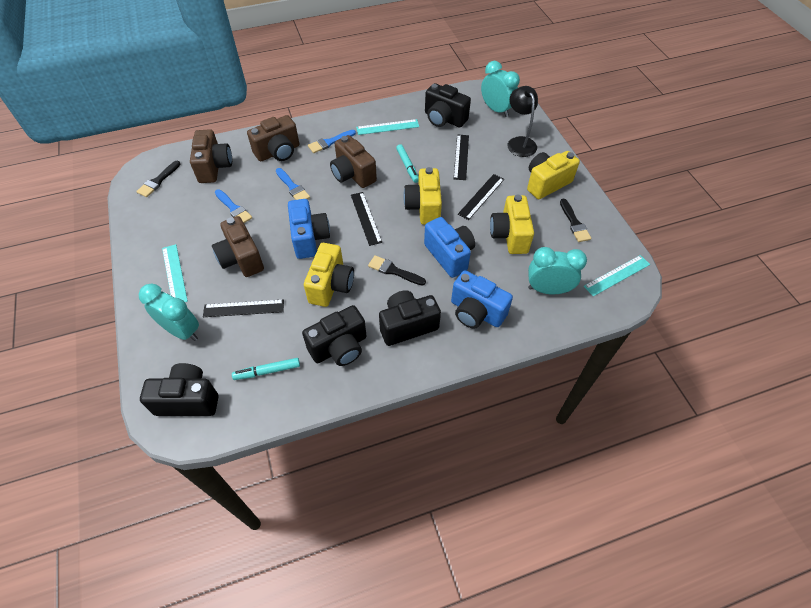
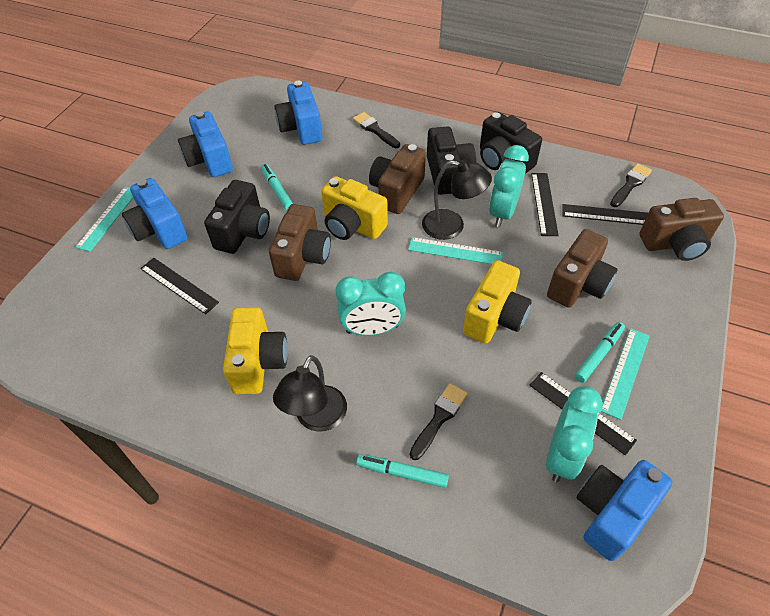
black camera: 4 -> 3
black lamp: 1 -> 2
blue brush: 3 -> 0
blue camera: 3 -> 4
turquoise marker: 2 -> 3
yellow camera: 4 -> 3

